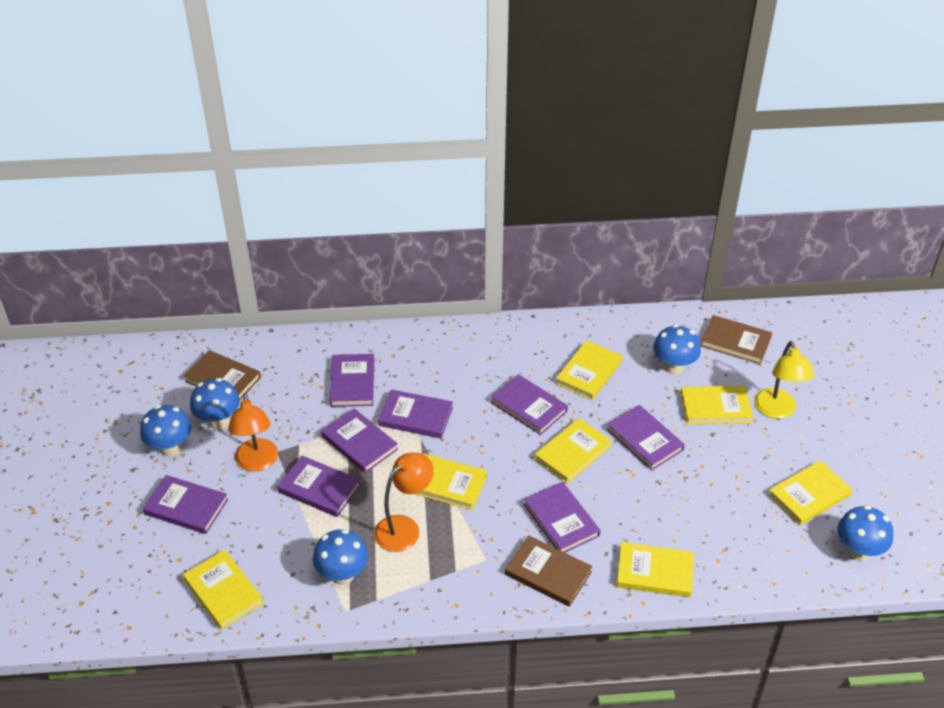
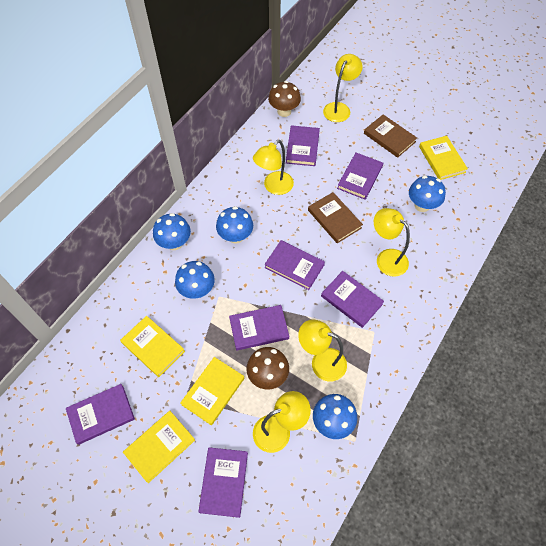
brown book: 3 -> 2
brown mushroom: 0 -> 2
orange lamp: 2 -> 0
purple book: 8 -> 7
yellow book: 7 -> 4
yellow lamp: 1 -> 5

